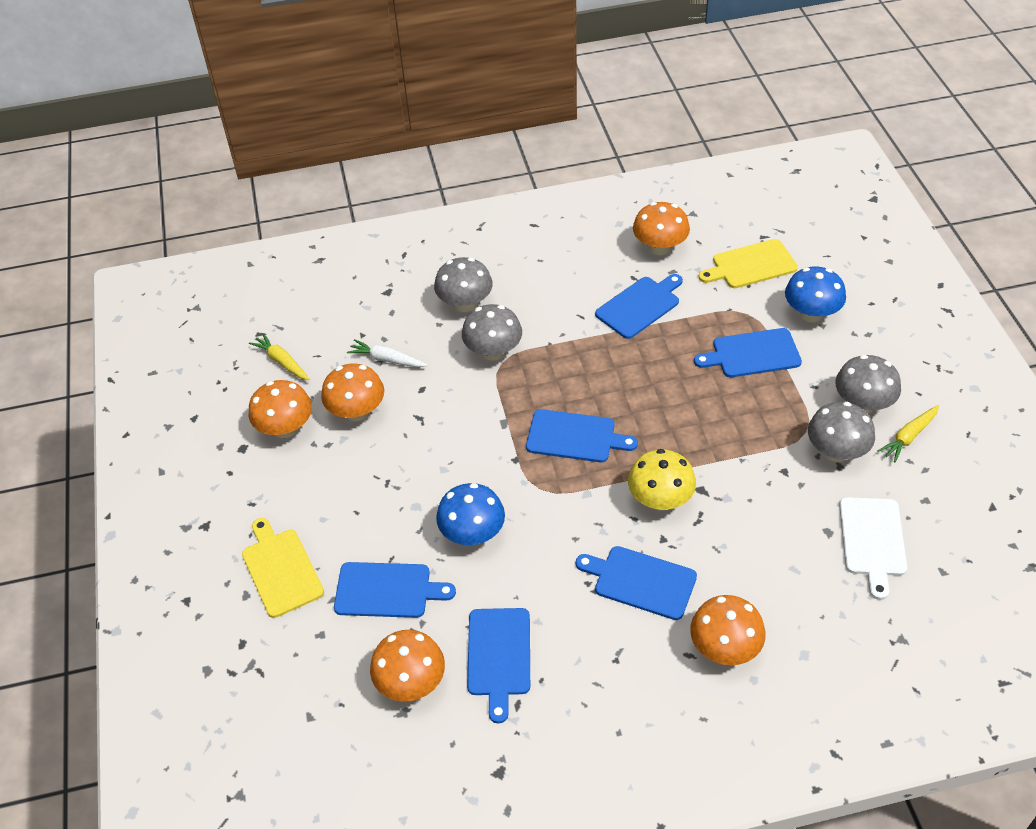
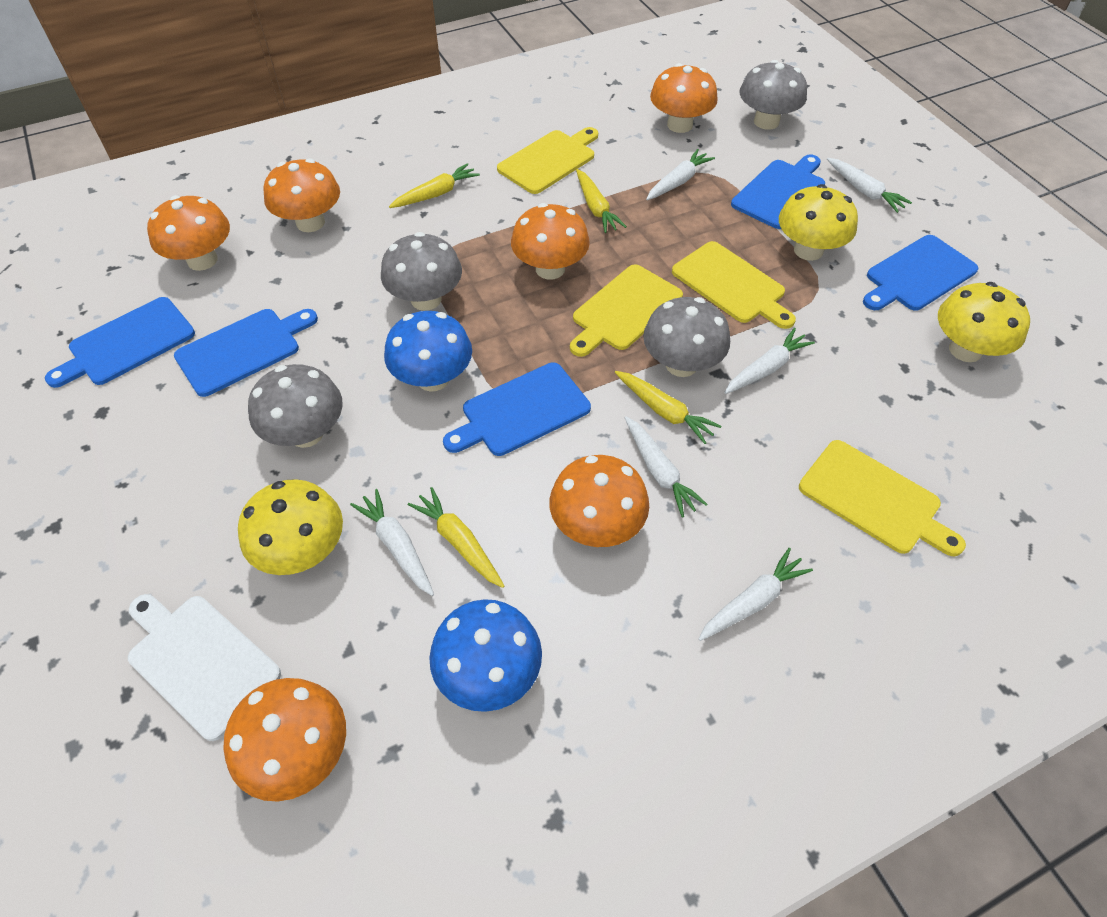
blue cutting board: 6 -> 5
orange mushroom: 5 -> 6
white carrot: 1 -> 6
yellow carrot: 2 -> 4
yellow cutting board: 2 -> 4
yellow mushroom: 1 -> 3

